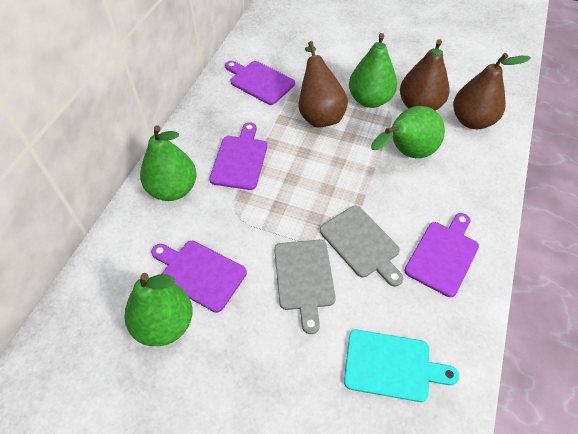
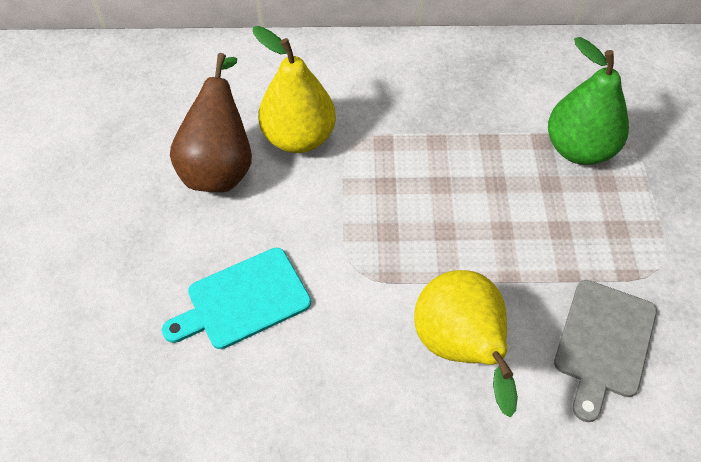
brown pear: 3 -> 1
green pear: 4 -> 1
grey cutting board: 2 -> 1
purple cutting board: 4 -> 0
yellow pear: 0 -> 2

